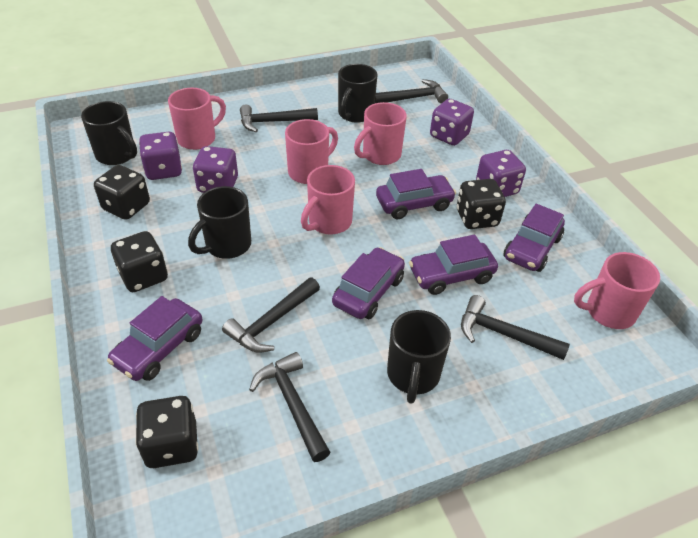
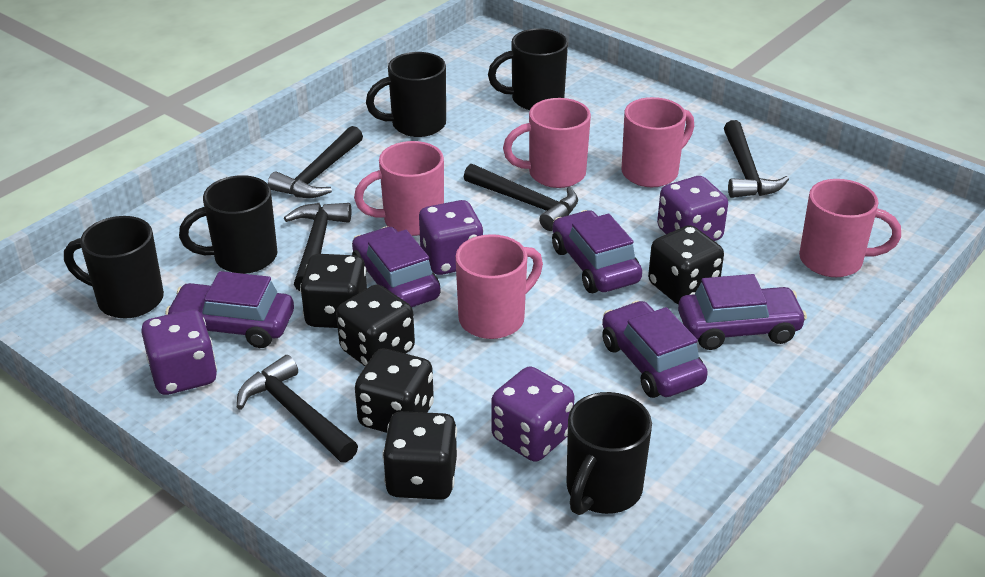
black dice: 4 -> 5
black mug: 4 -> 5

